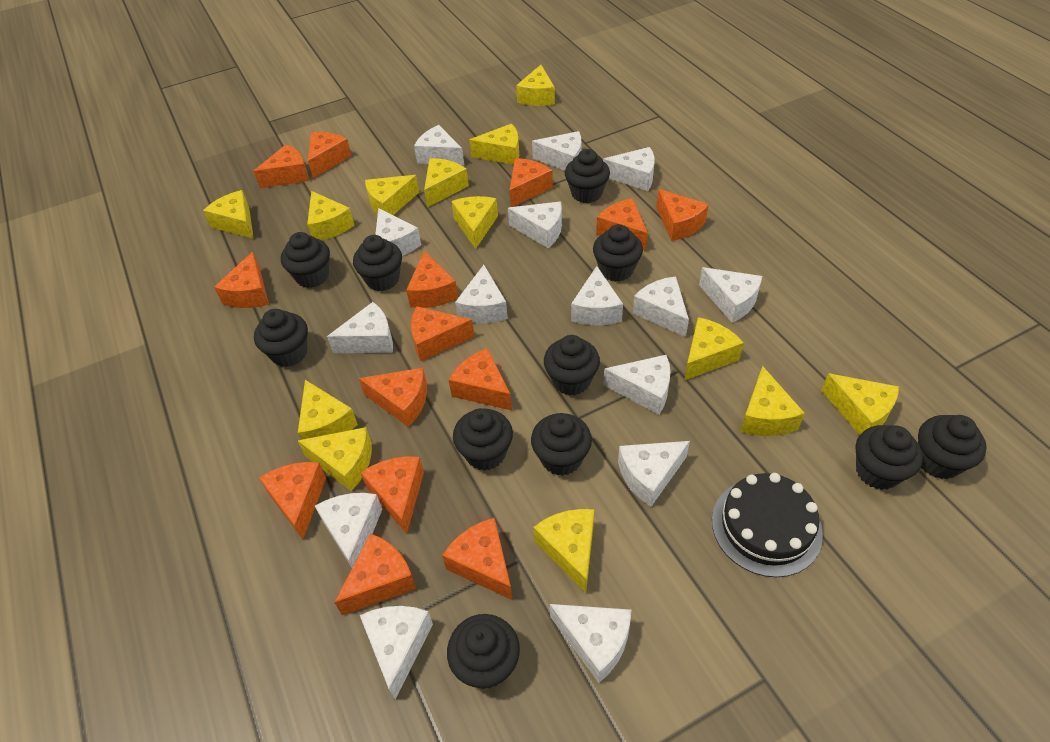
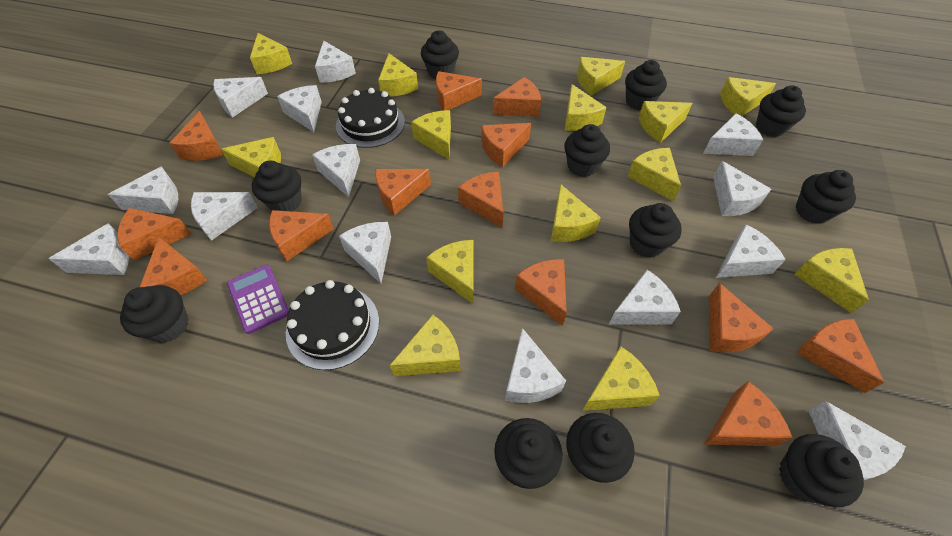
black cake: 1 -> 2
orange cheese: 14 -> 13
purple calculator: 0 -> 1
white cheese: 15 -> 14
yellow cheese: 13 -> 14

